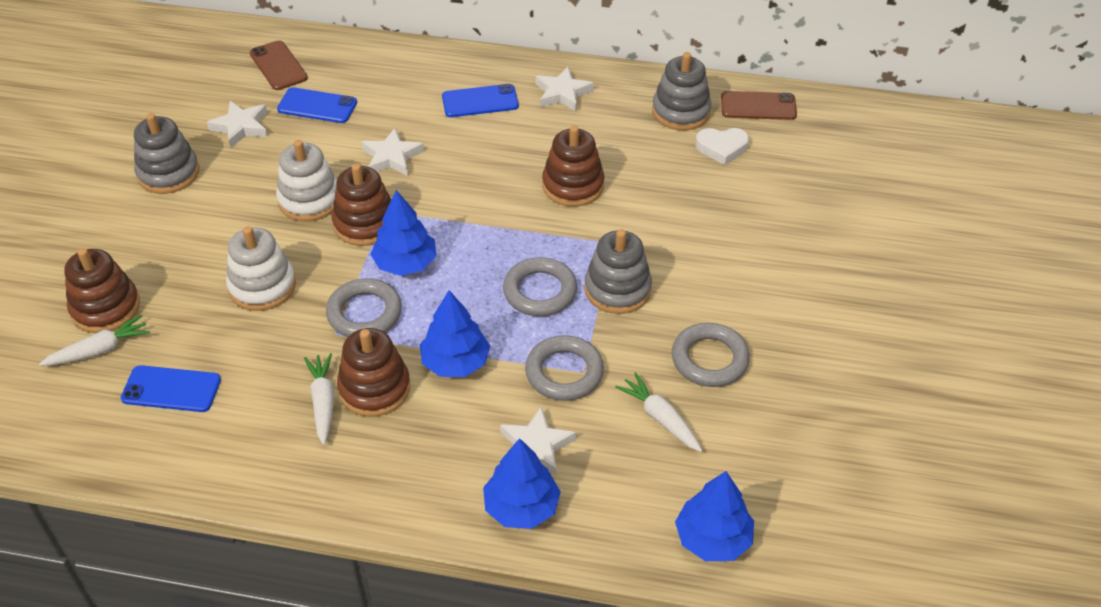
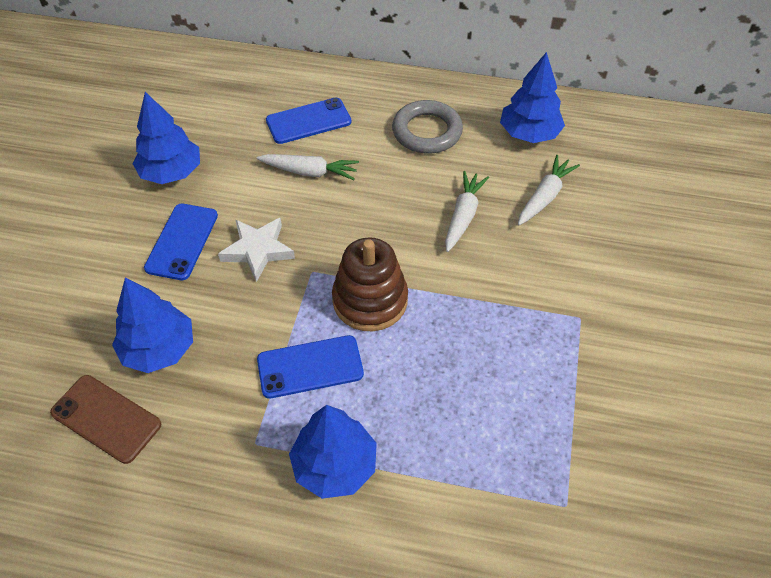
brown phone: 2 -> 1
brown stacking toy: 4 -> 1
grey ring: 4 -> 1
grey stacking toy: 3 -> 0
white heart: 1 -> 0
white stacking toy: 2 -> 0
white star: 4 -> 1

